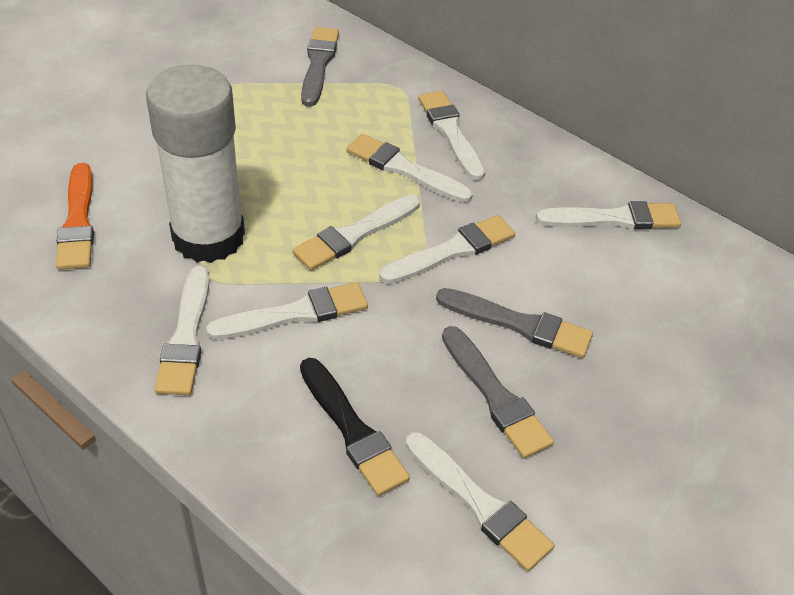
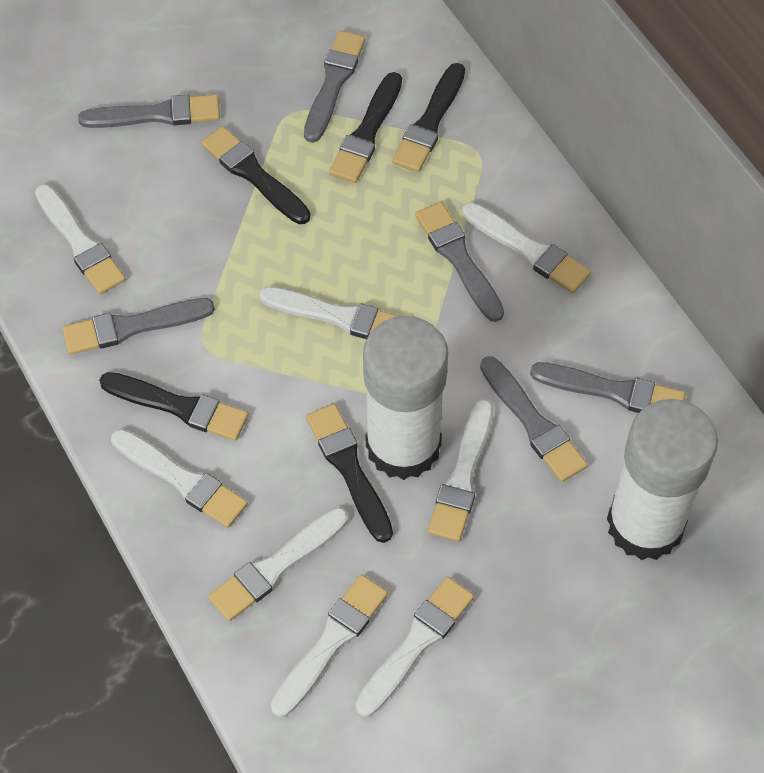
black brush: 1 -> 5
grey brush: 3 -> 6
orange brush: 1 -> 0
white glue stick: 1 -> 2

